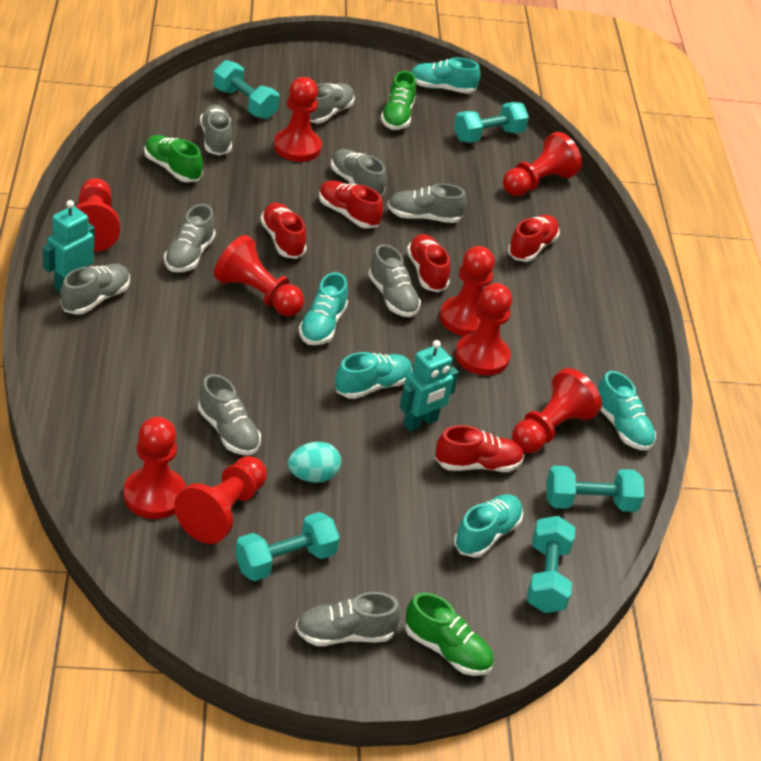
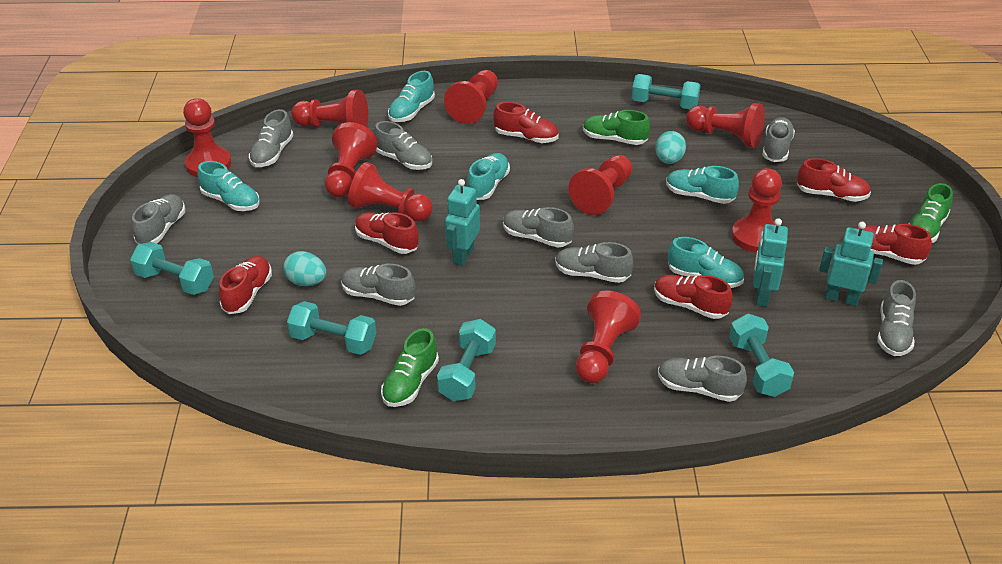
red shoe: 5 -> 6
turquoise egg: 1 -> 2
turquoise robot: 2 -> 3

